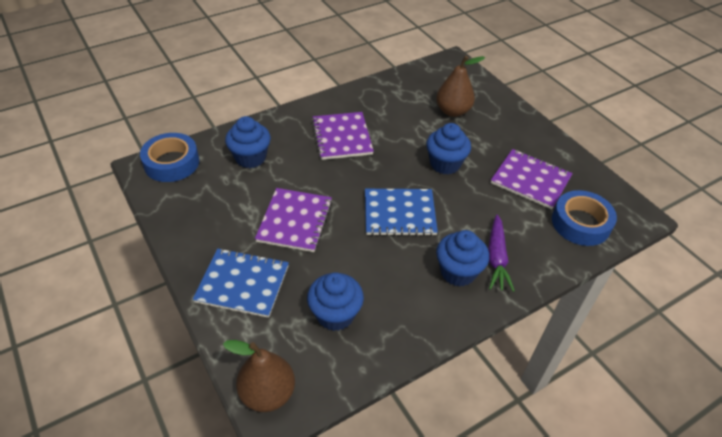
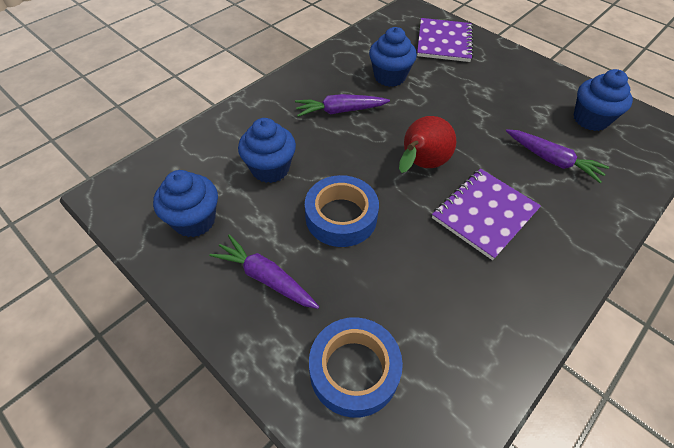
blue notebook: 2 -> 0
brown pear: 2 -> 0
purple carrot: 1 -> 3
purple notebook: 3 -> 2
red pear: 0 -> 1

